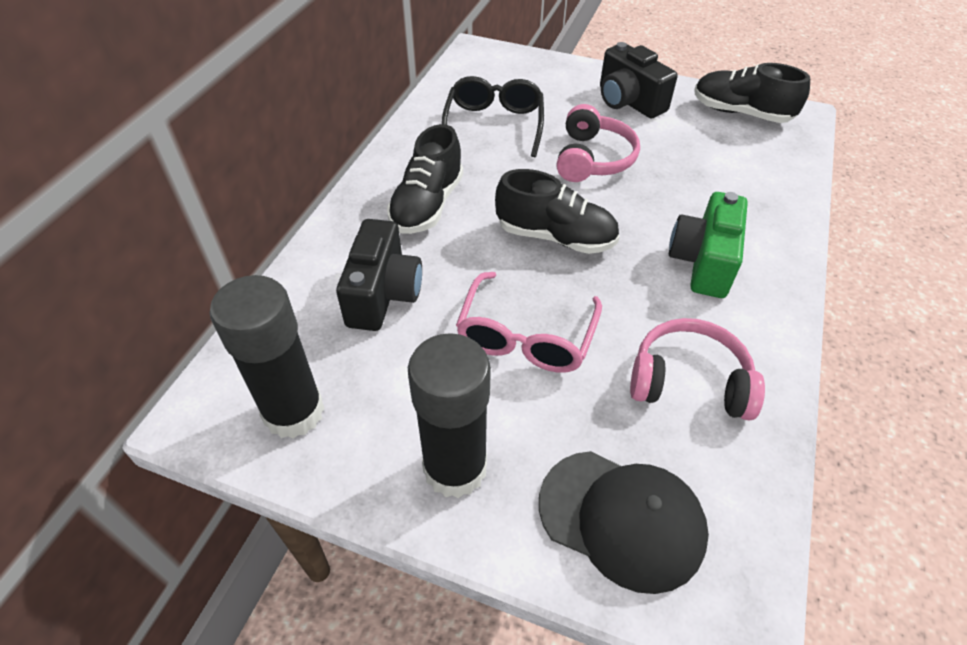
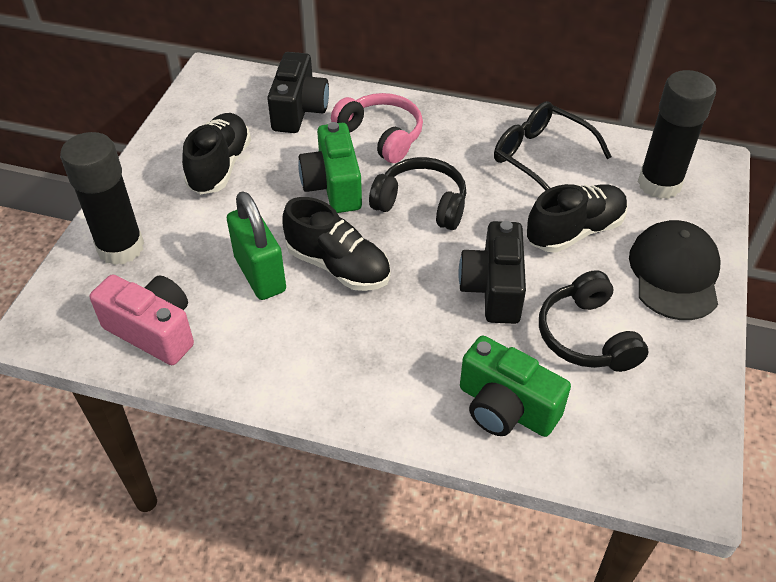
black headphones: 0 -> 2
green camera: 1 -> 2
green padlock: 0 -> 1
pink camera: 0 -> 1
pink glasses: 1 -> 0
pink headphones: 2 -> 1

